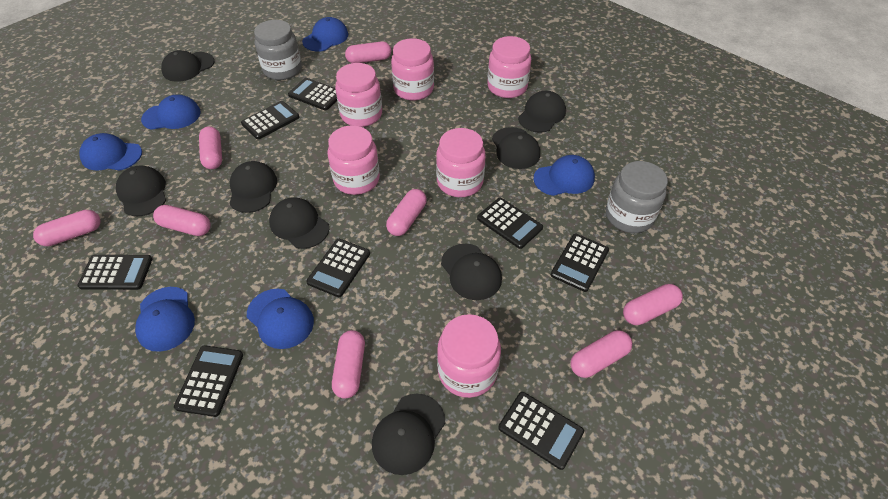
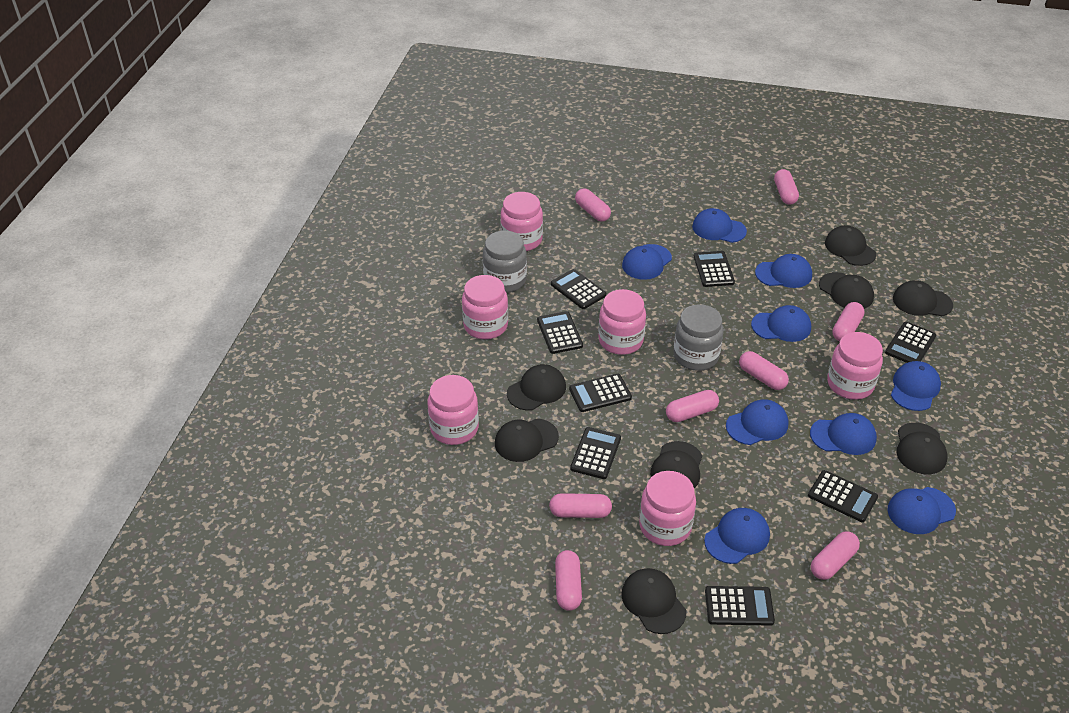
blue cap: 6 -> 9

